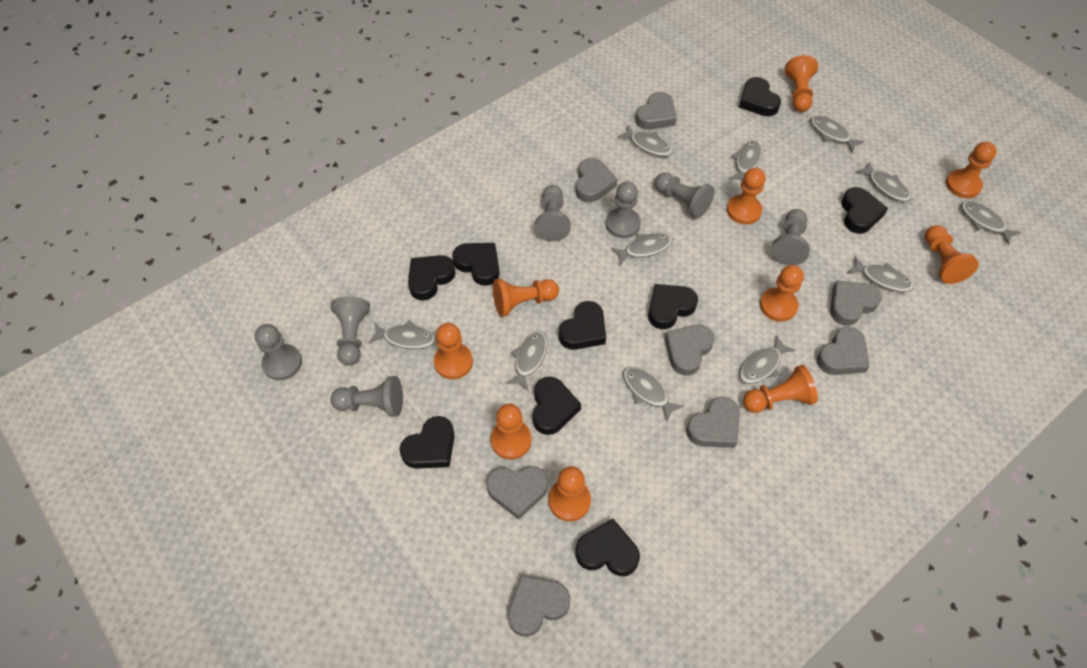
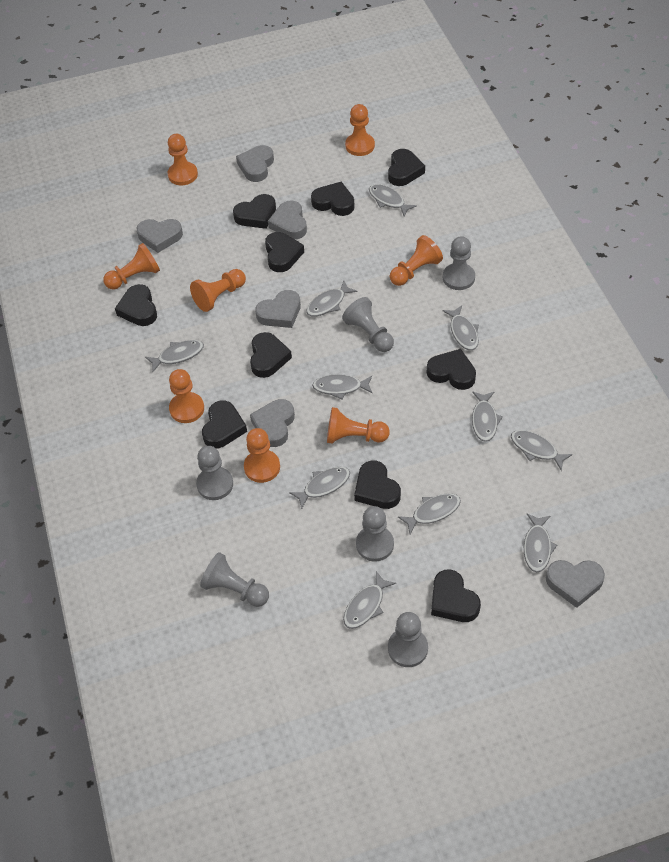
black heart: 9 -> 10
grey heart: 8 -> 6
grey pawn: 7 -> 6
orange pawn: 10 -> 8

